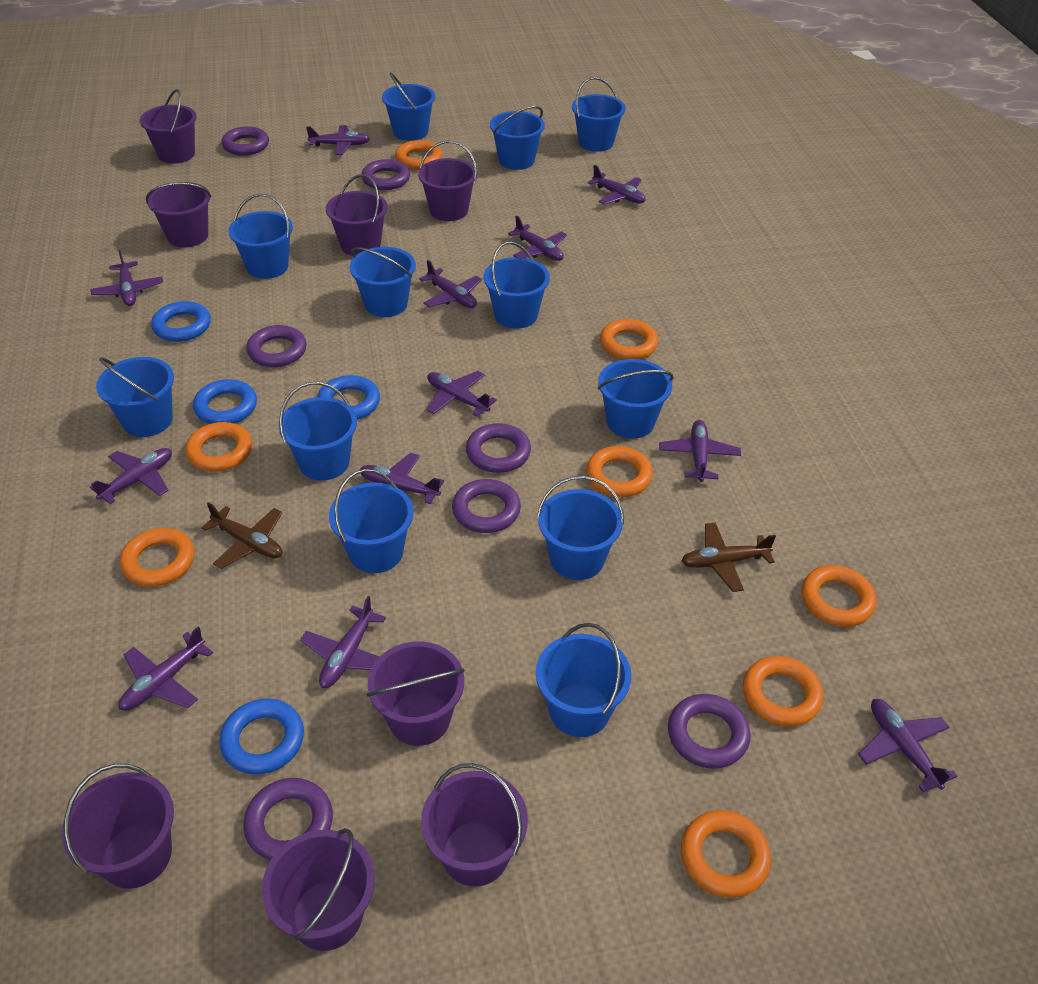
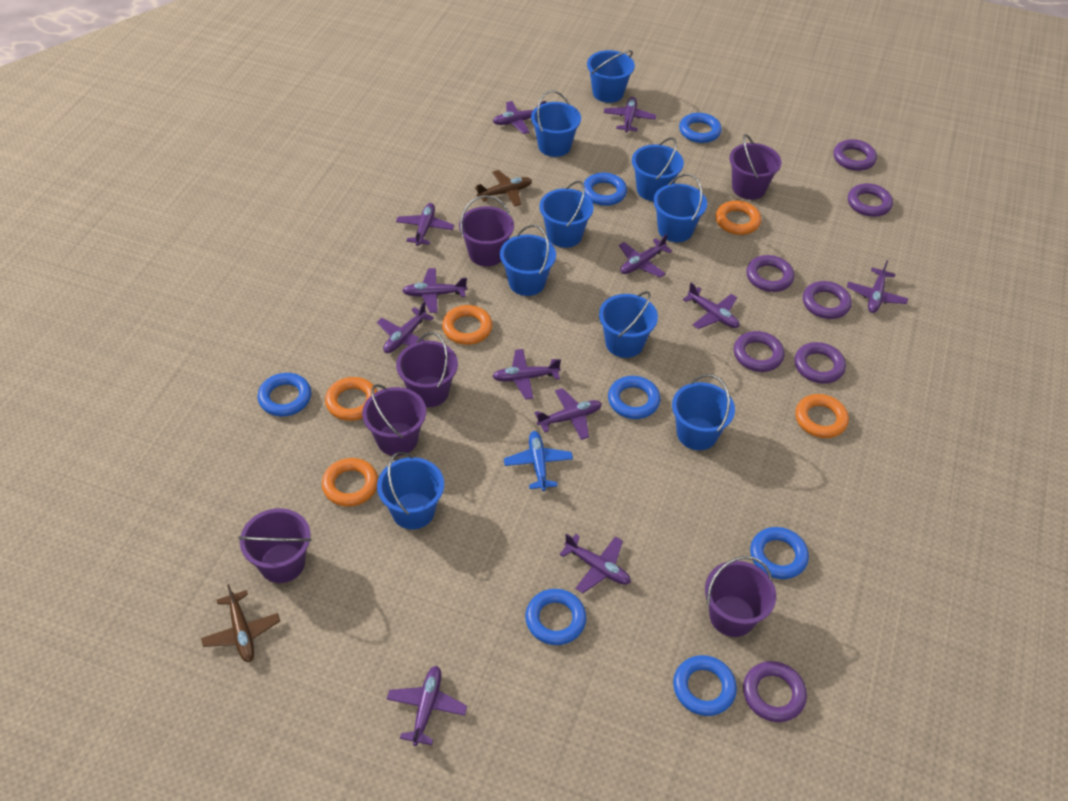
blue bucket: 12 -> 9
blue plane: 0 -> 1
blue ring: 4 -> 7
orange ring: 8 -> 5
purple bucket: 8 -> 6

